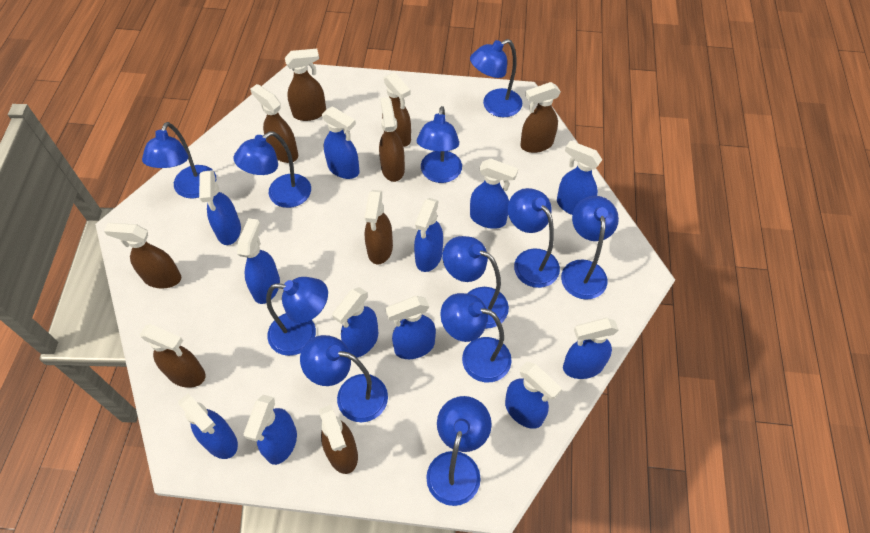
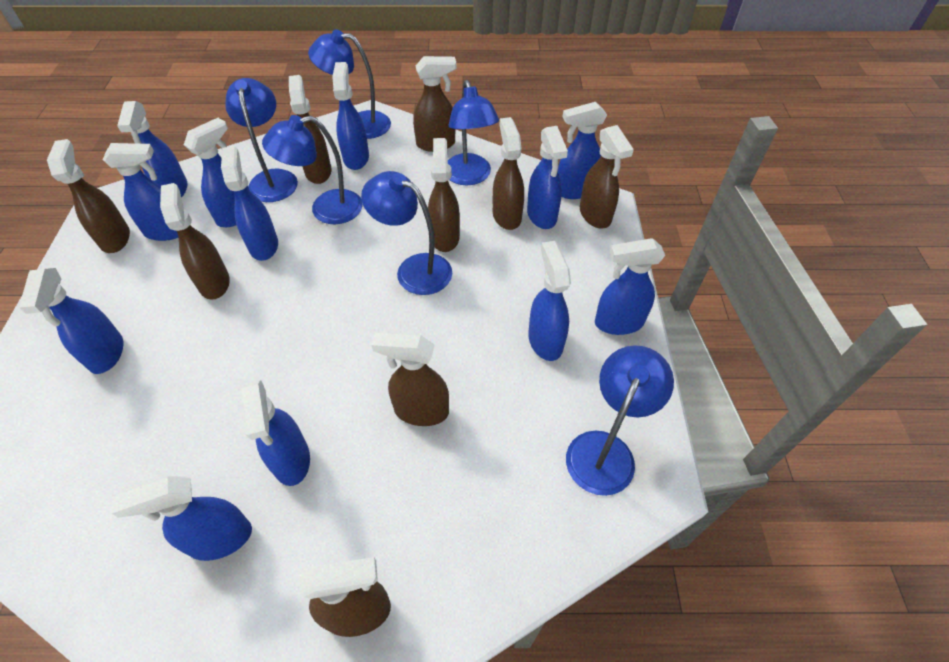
blue lamp: 11 -> 6

